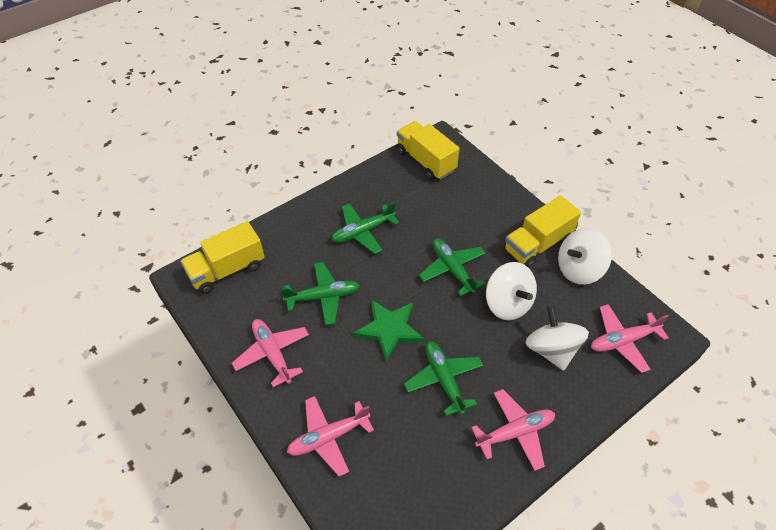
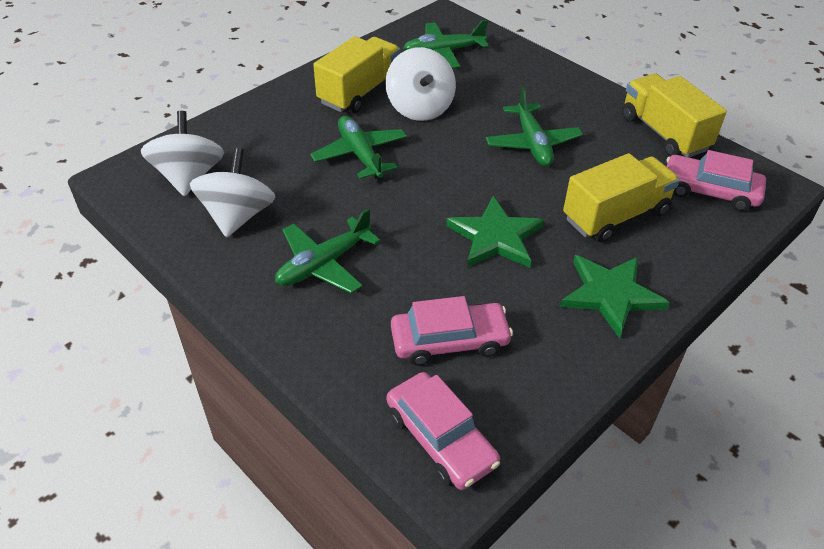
green star: 1 -> 2
pink car: 0 -> 3
pink plane: 4 -> 0

